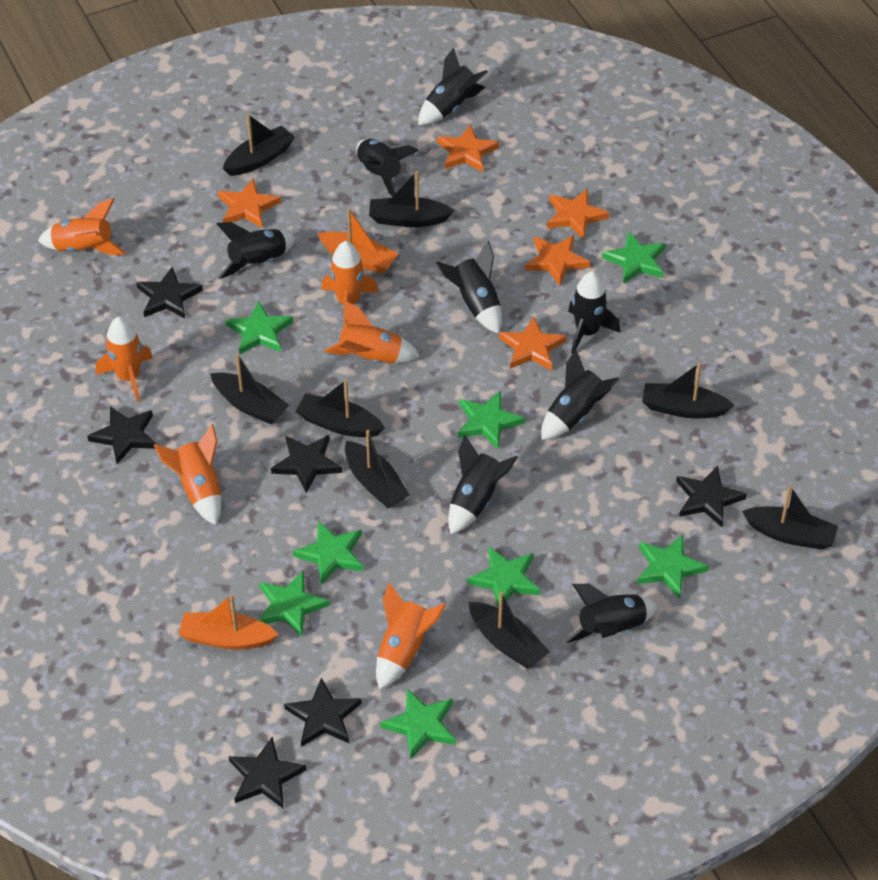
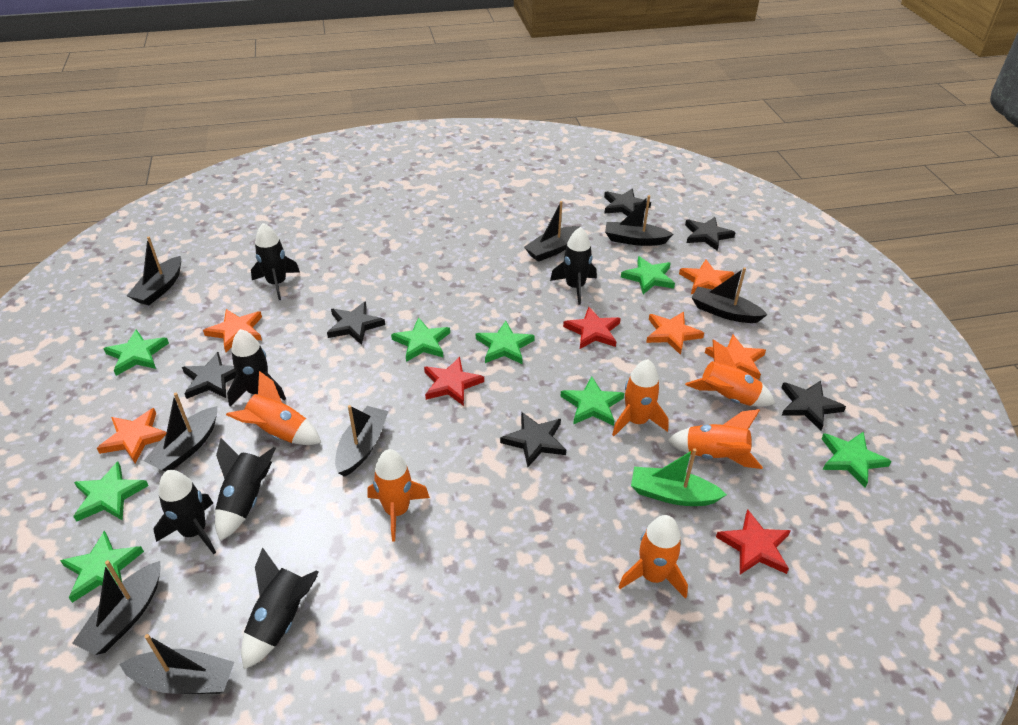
black rocket: 8 -> 6
green boat: 0 -> 1
orange boat: 2 -> 0
red star: 0 -> 3

